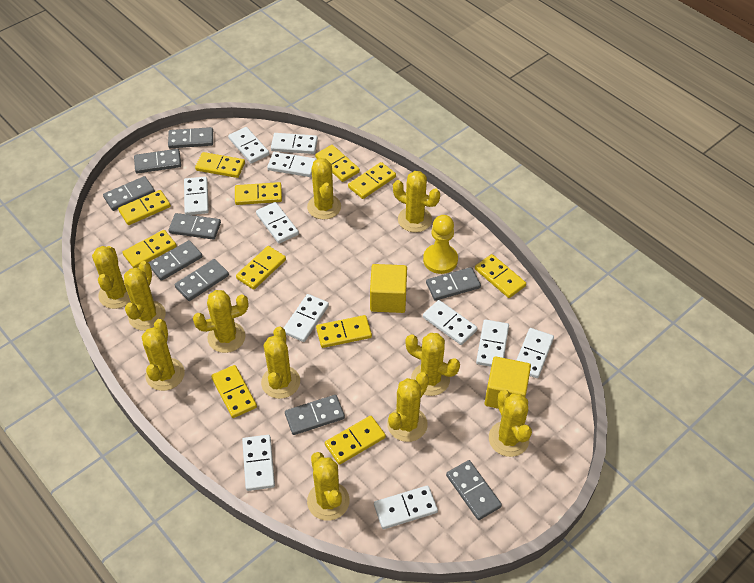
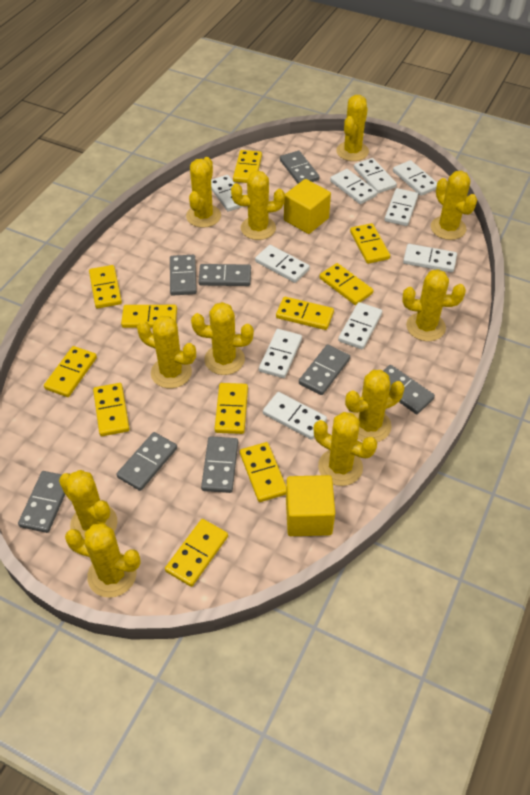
grey domino: 9 -> 8
white domino: 11 -> 10
yellow pawn: 1 -> 0

